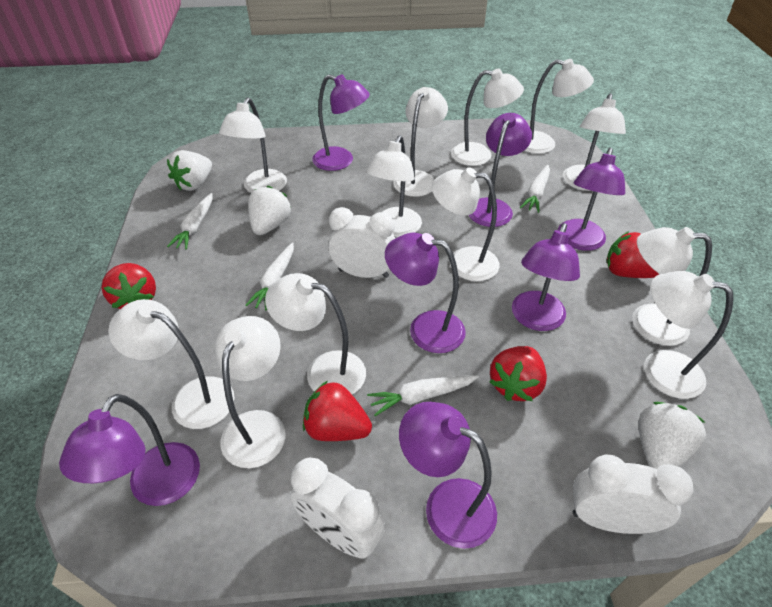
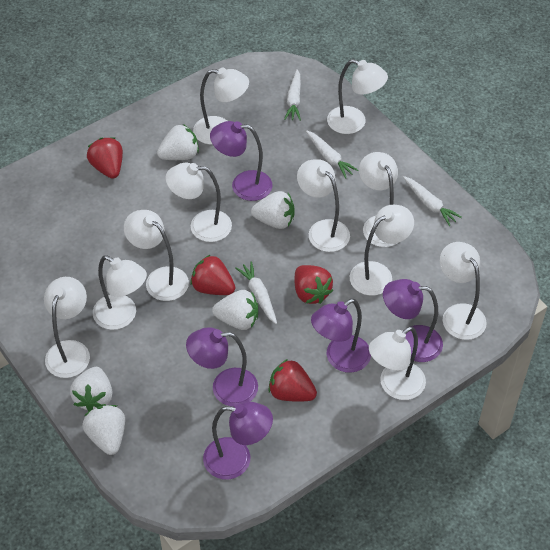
purple lamp: 7 -> 5
white clock: 3 -> 0
white lamp: 12 -> 11
white strawberry: 3 -> 5

